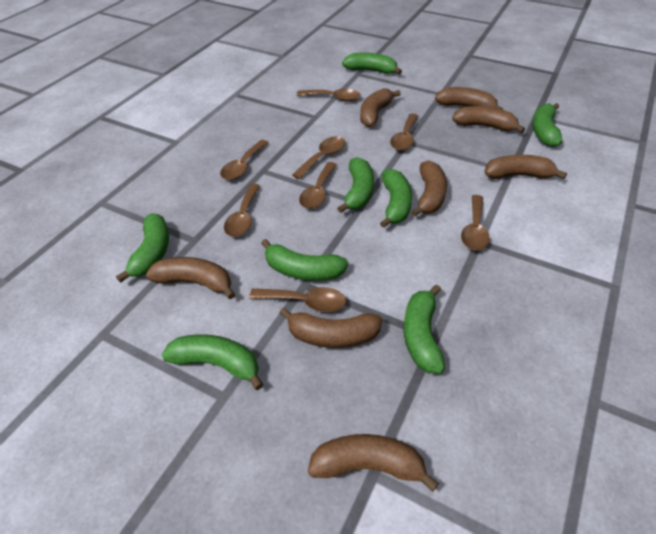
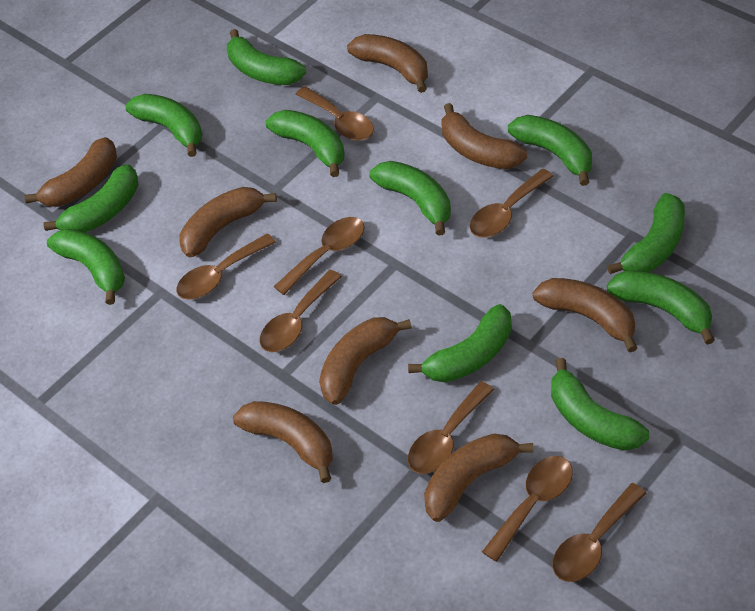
green banana: 8 -> 11

